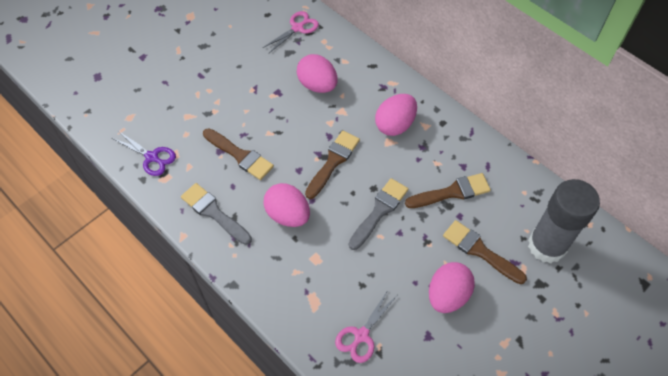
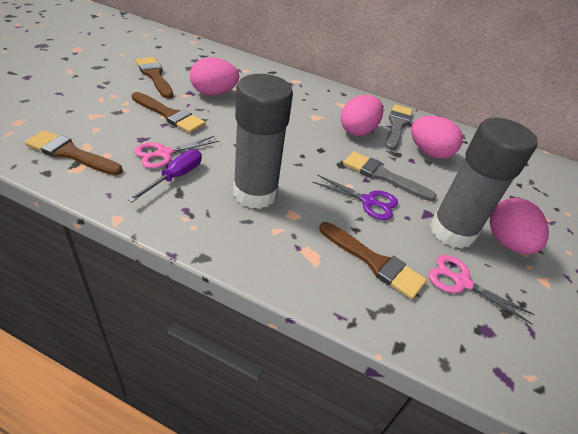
grey glue stick: 1 -> 2
purple screwdriver: 0 -> 1

